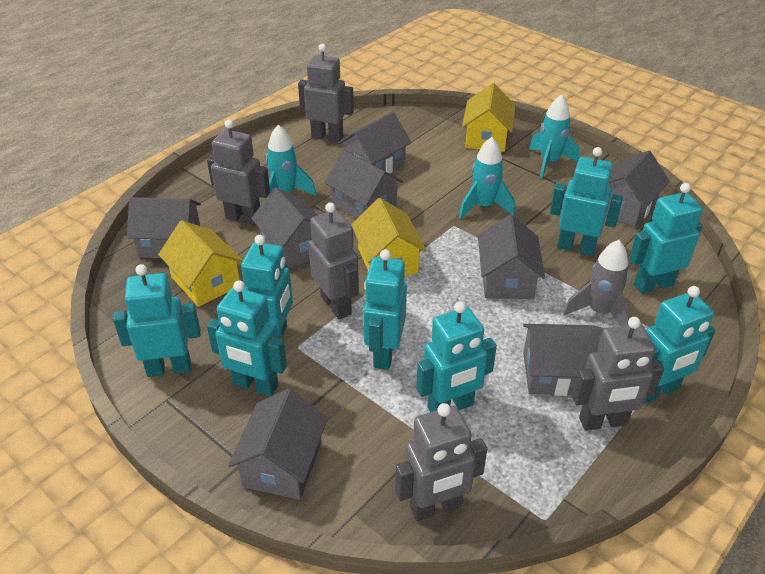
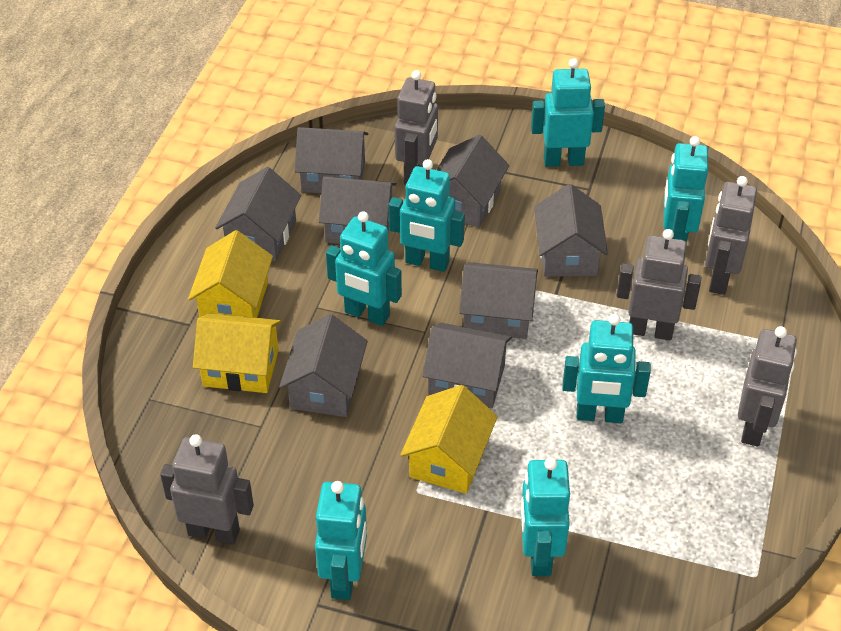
grey rocket: 1 -> 0
turquoise robot: 8 -> 7
turquoise rocket: 3 -> 0

